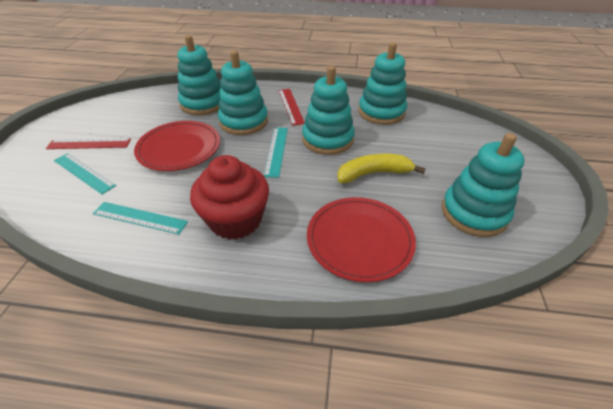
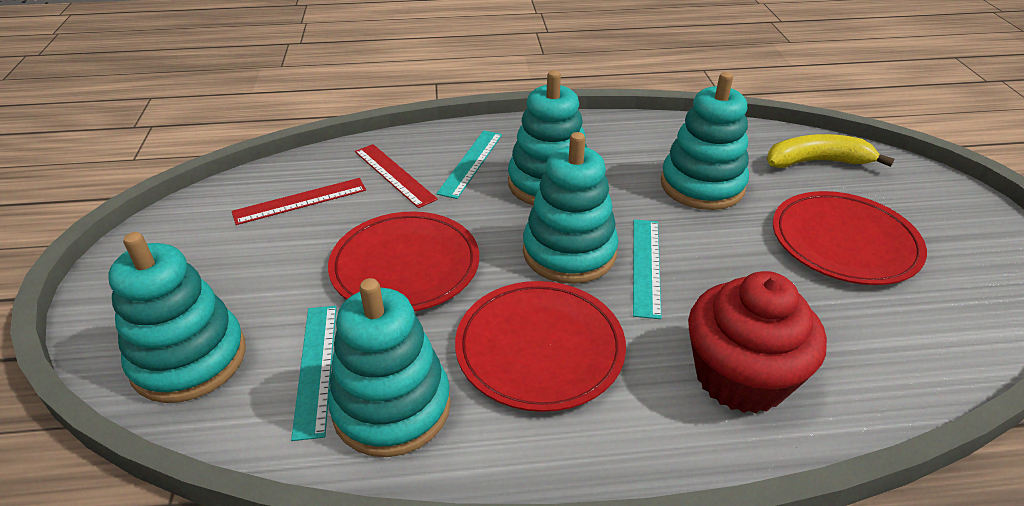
red plate: 2 -> 3

